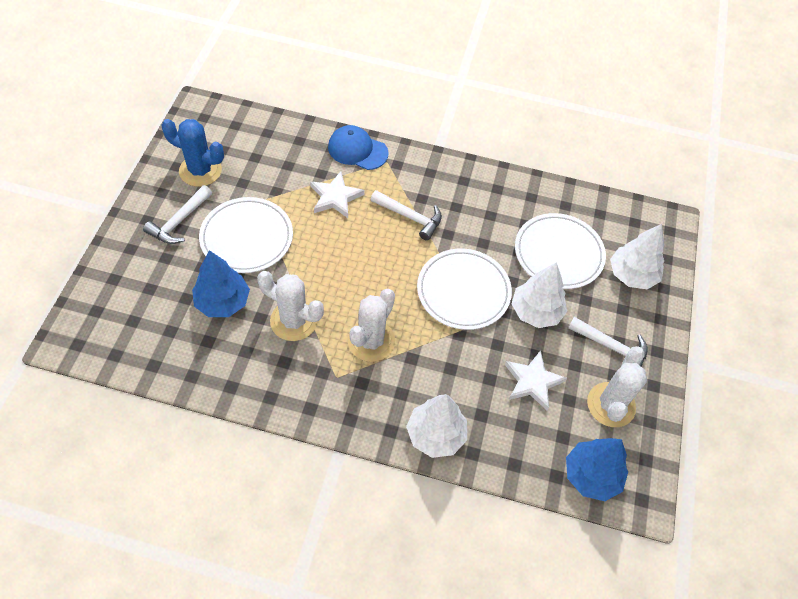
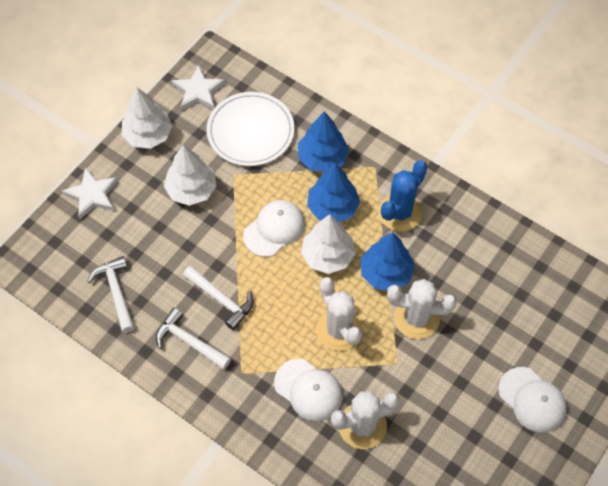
blue cap: 1 -> 0
blue tree: 2 -> 3
white cap: 0 -> 3
white plate: 3 -> 1

